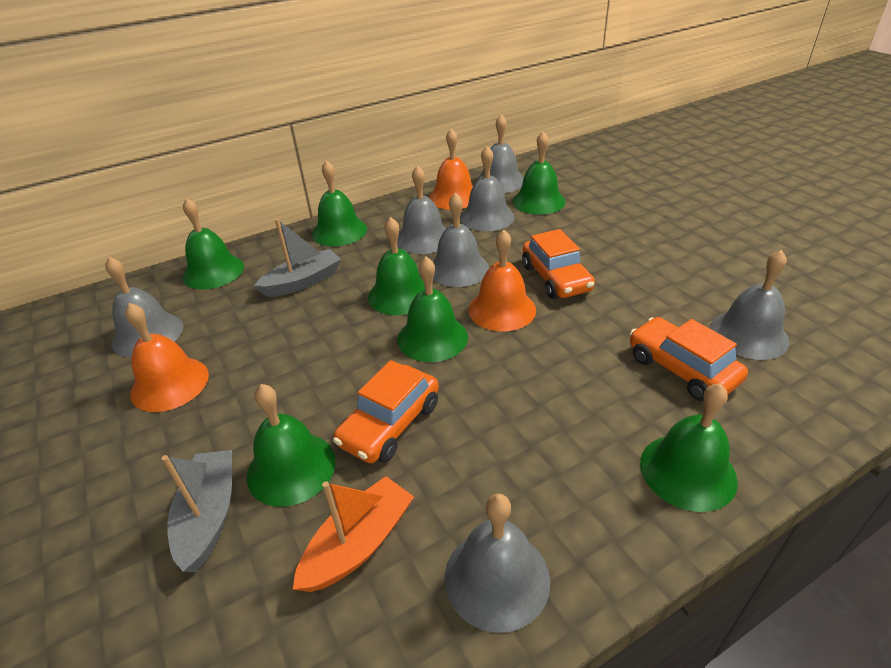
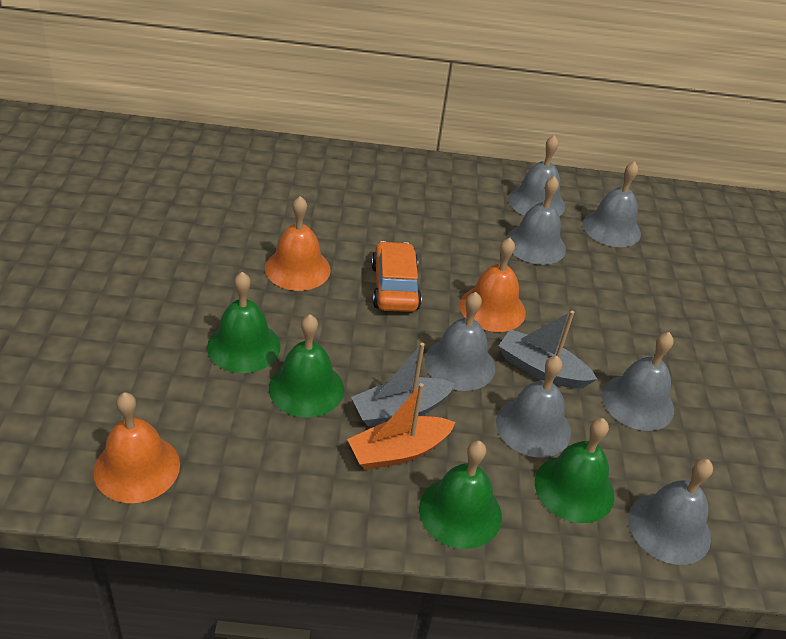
green bell: 7 -> 4
orange car: 3 -> 1

